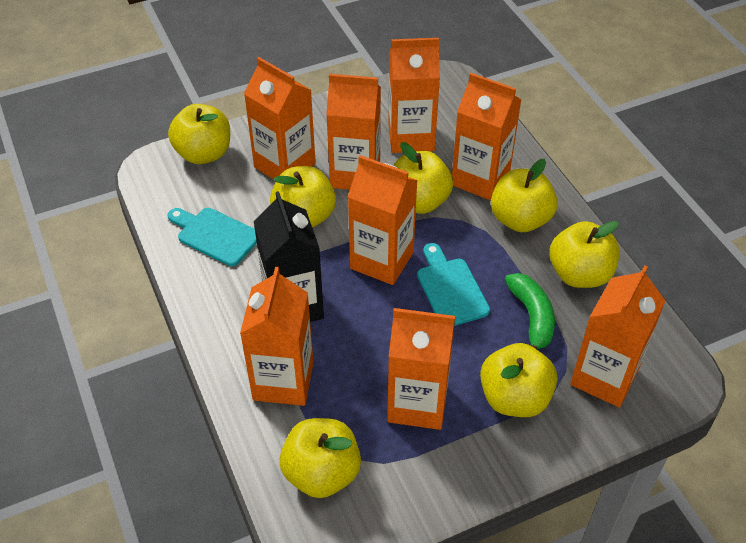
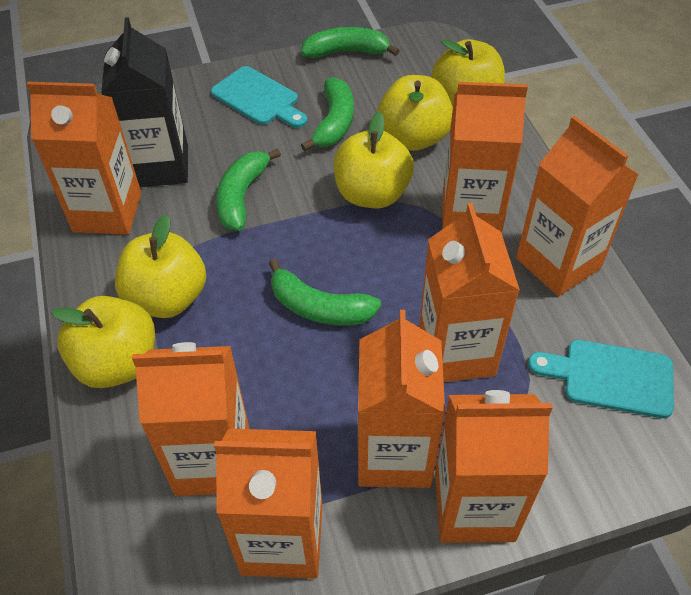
green banana: 1 -> 4
yellow apple: 7 -> 5

